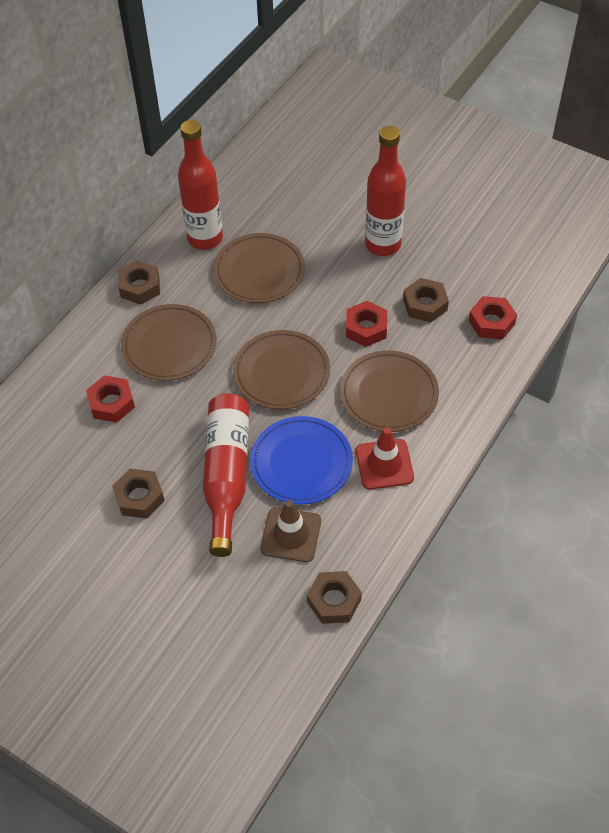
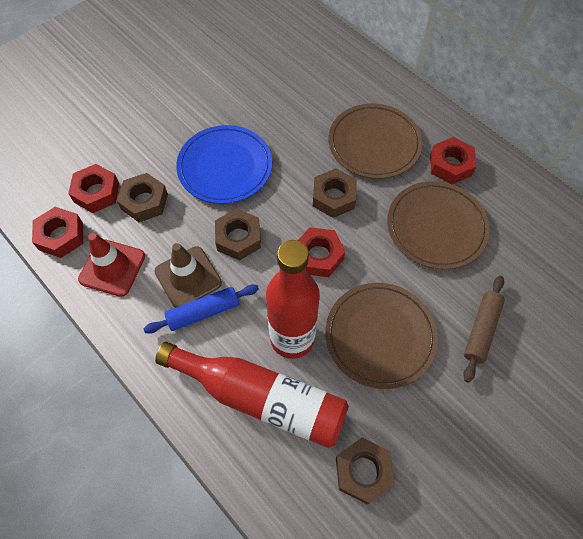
blue rolling pin: 0 -> 1
brown plate: 4 -> 3
brown rolling pin: 0 -> 1
red bottle: 3 -> 2
red nut: 3 -> 4

